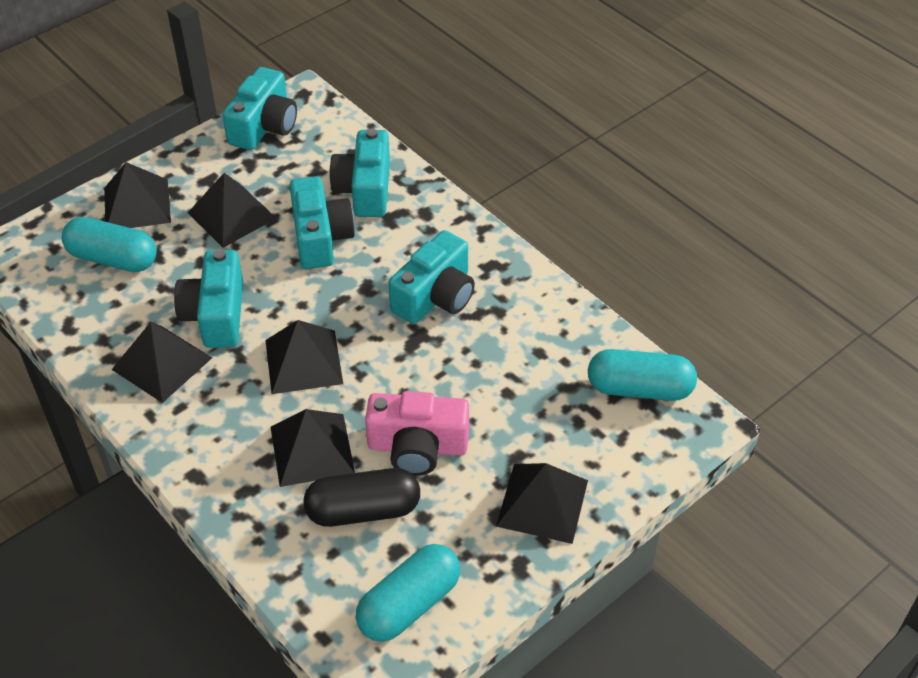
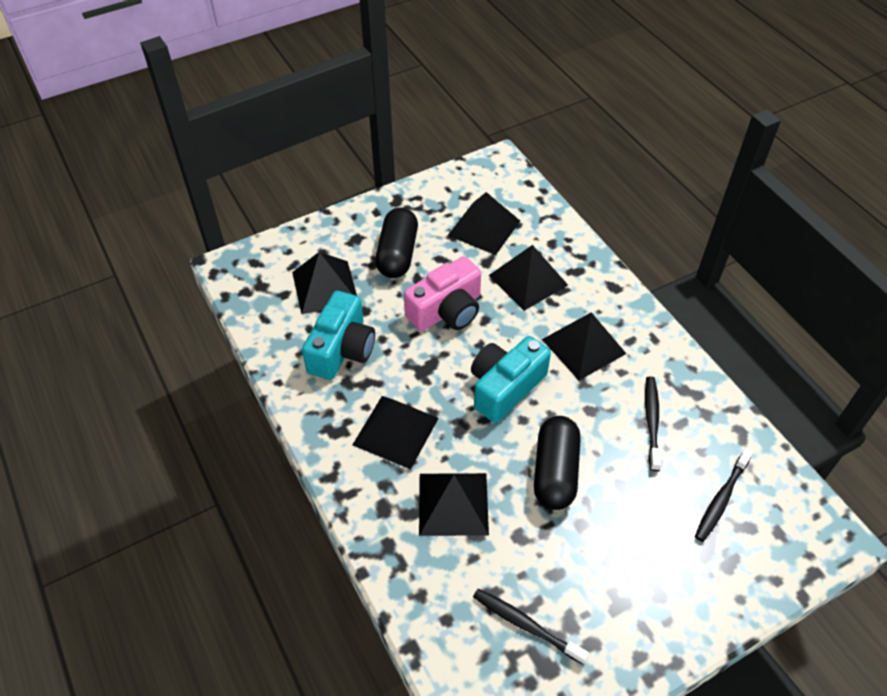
black capsule: 1 -> 2
black toothbrush: 0 -> 3
turquoise camera: 5 -> 2
turquoise capsule: 3 -> 0

